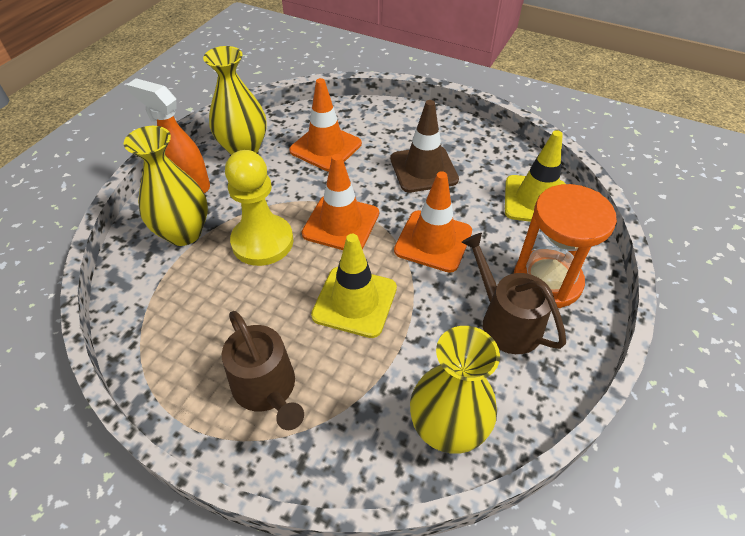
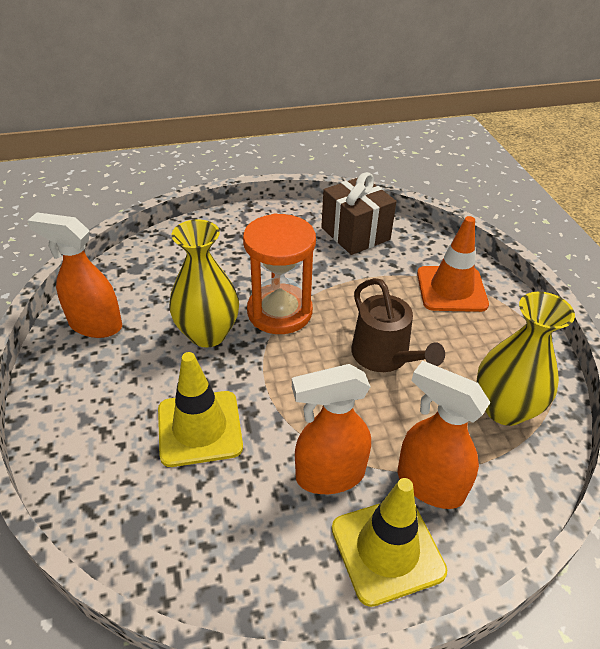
brown gift: 0 -> 1
brown traffic cone: 1 -> 0
brown watering can: 2 -> 1
orange spray bottle: 1 -> 3
orange traffic cone: 3 -> 1
yellow pawn: 1 -> 0
yellow vase: 3 -> 2

